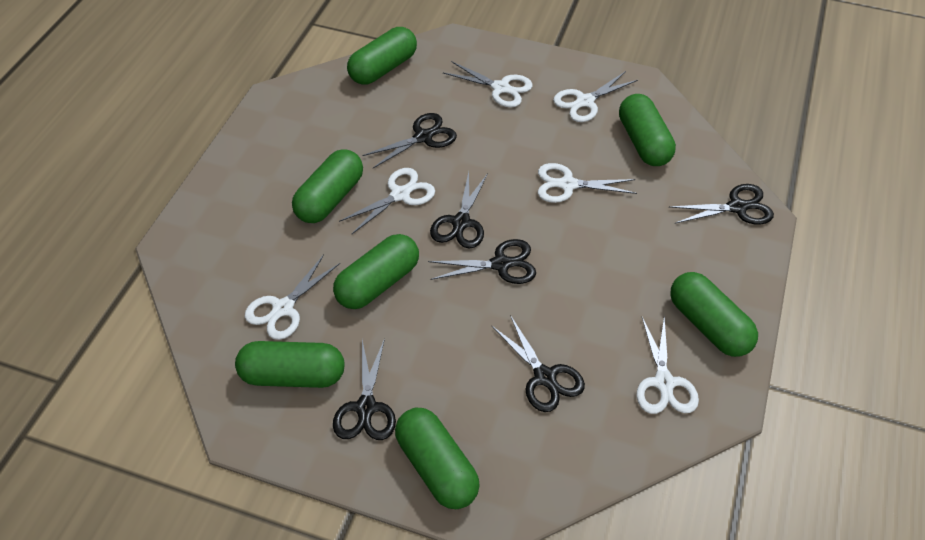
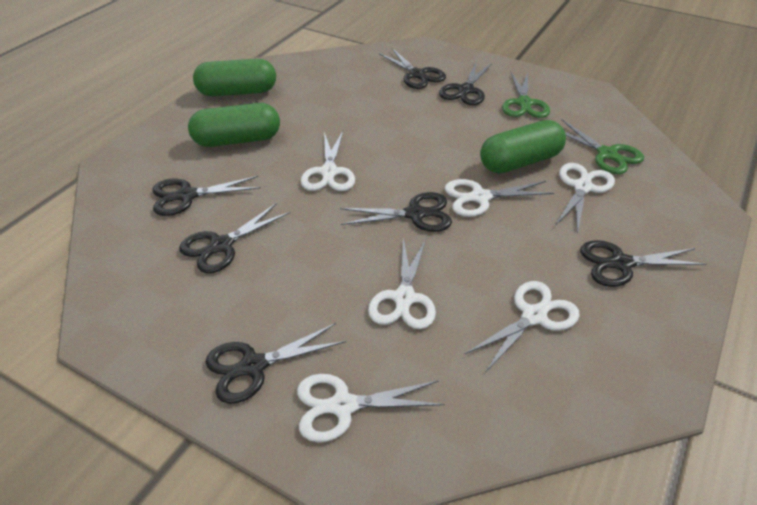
black scissors: 6 -> 7
green capsule: 7 -> 3
green scissors: 0 -> 2

